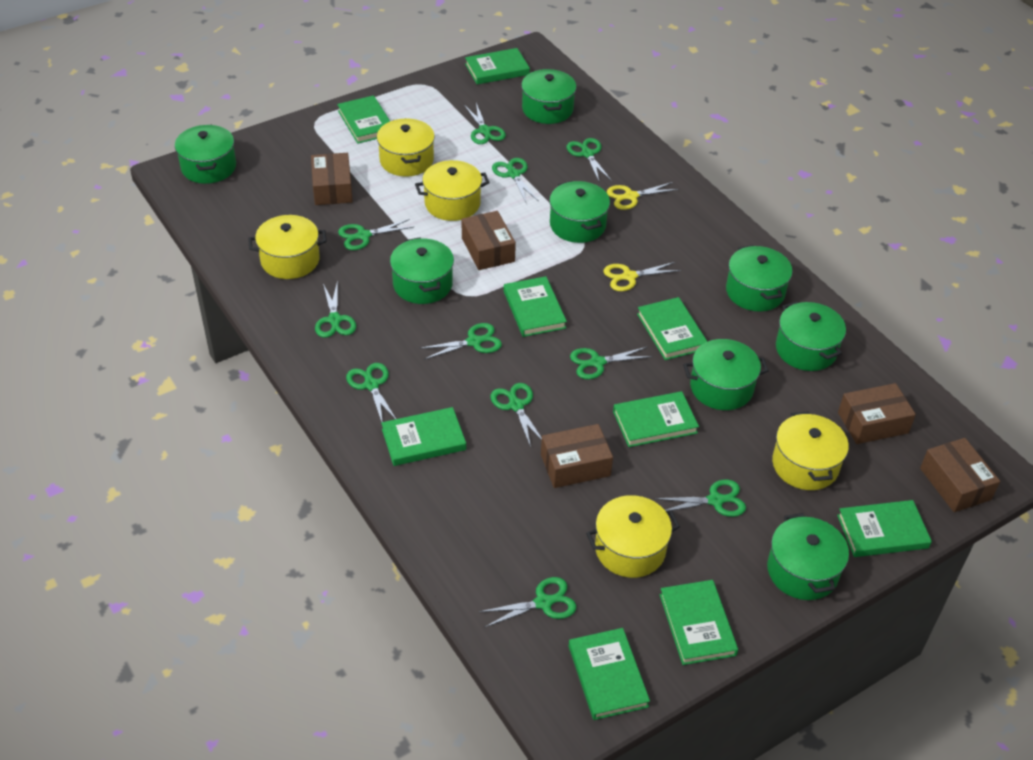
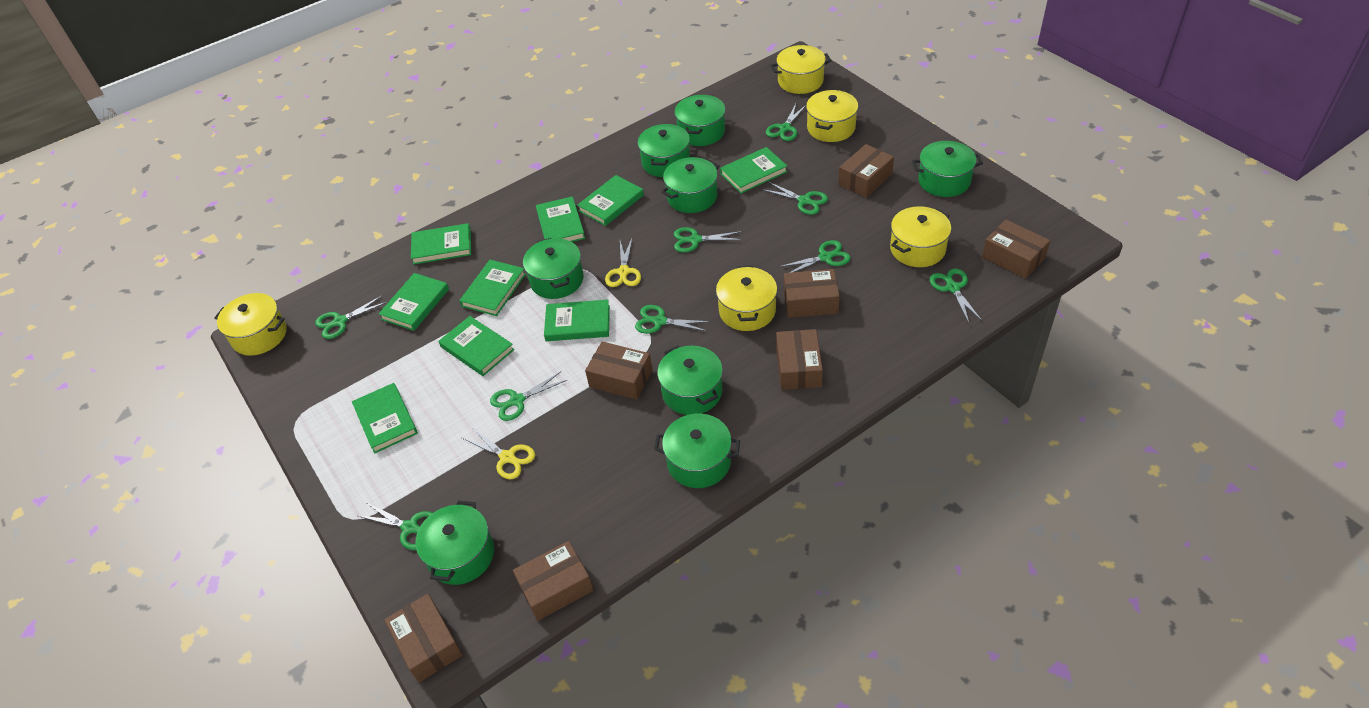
brown box: 5 -> 7
green scissors: 11 -> 9

